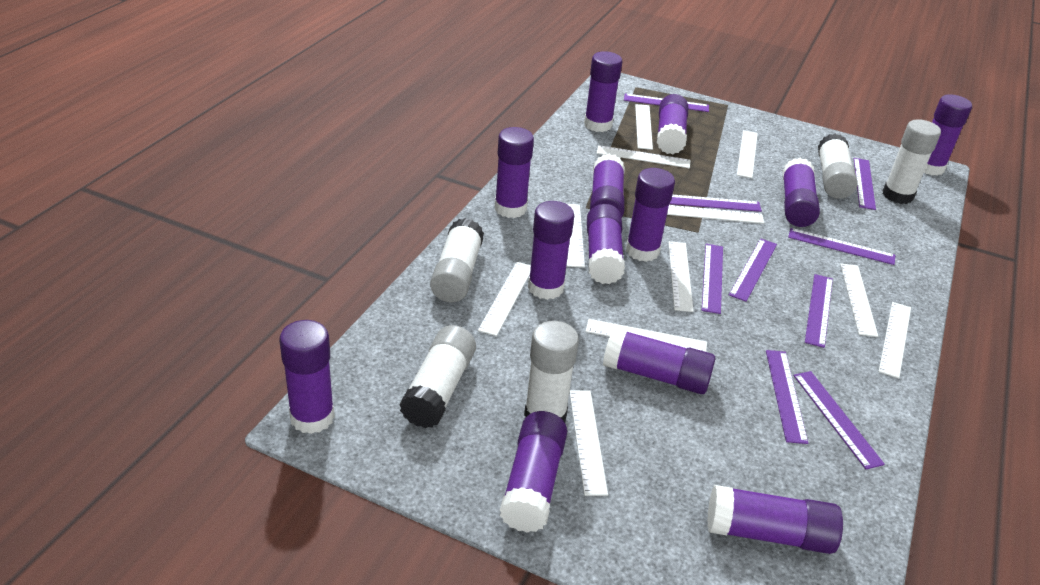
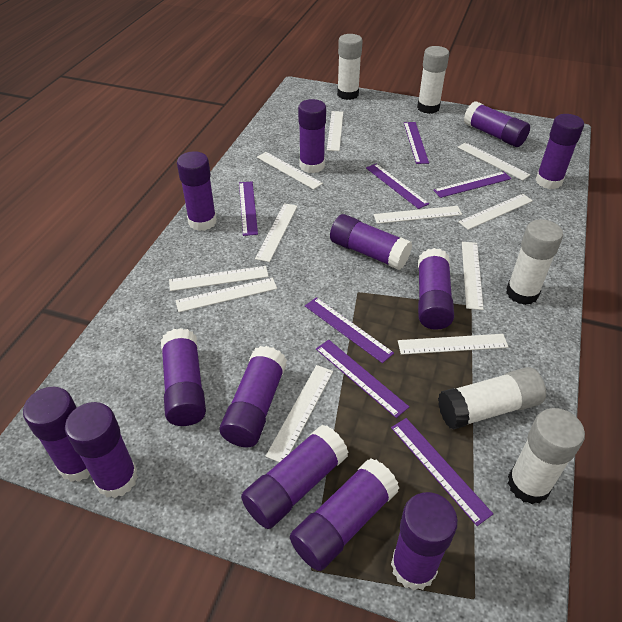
purple ruler: 9 -> 7

